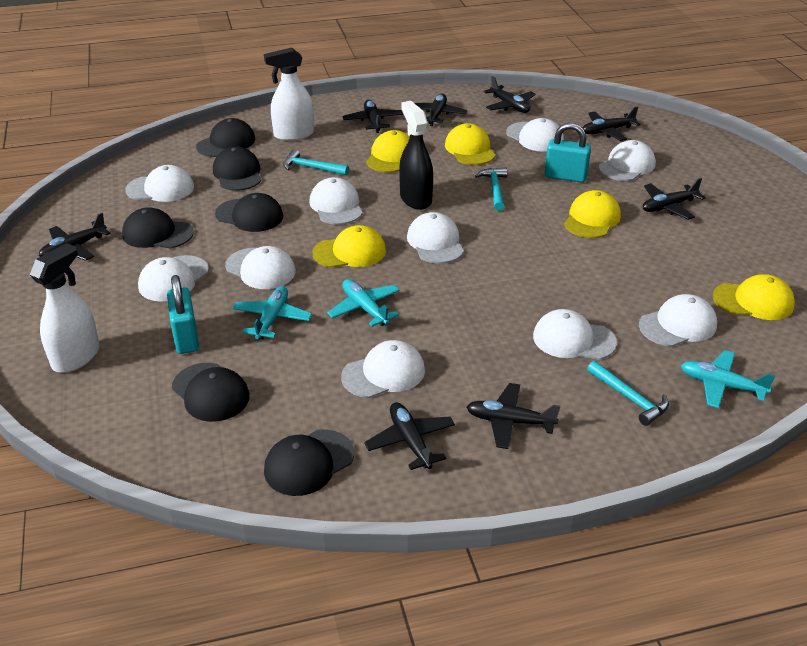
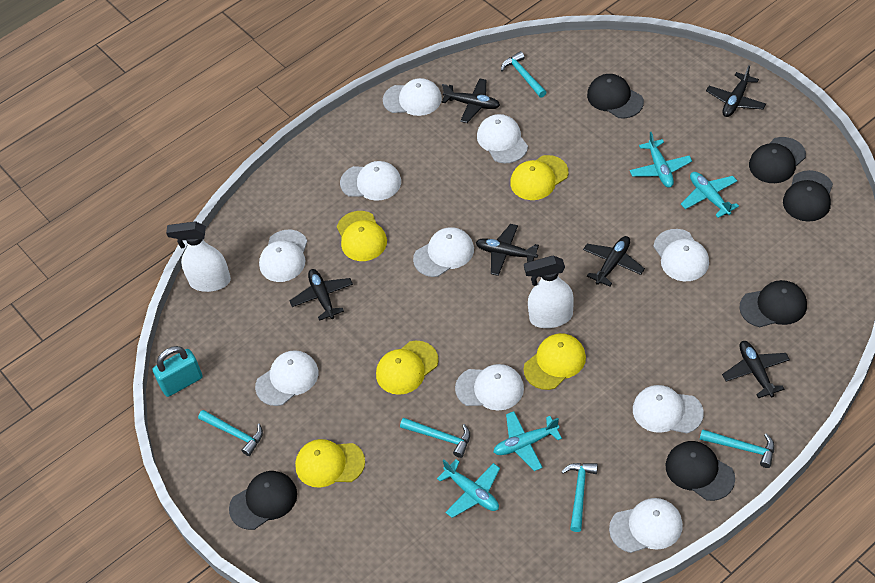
black plane: 8 -> 6
black spray bottle: 1 -> 0
turquoise hammer: 3 -> 5
turquoise padlock: 2 -> 1
turquoise plane: 3 -> 4

